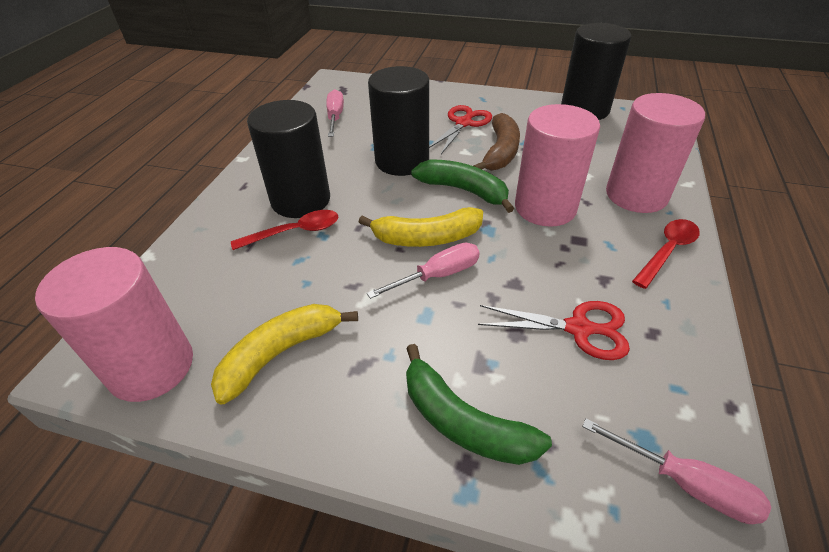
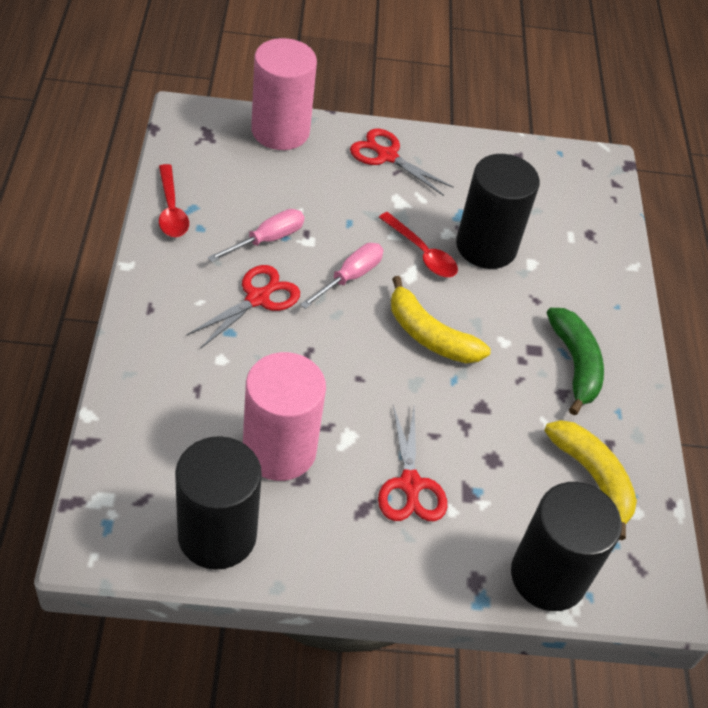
brown banana: 1 -> 0
green banana: 2 -> 1
pink cylinder: 3 -> 2
pink screwdriver: 3 -> 2
red scissors: 2 -> 3

